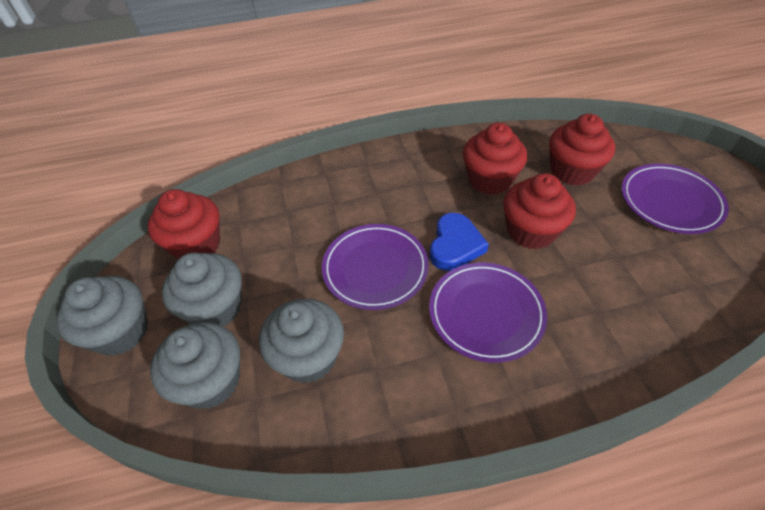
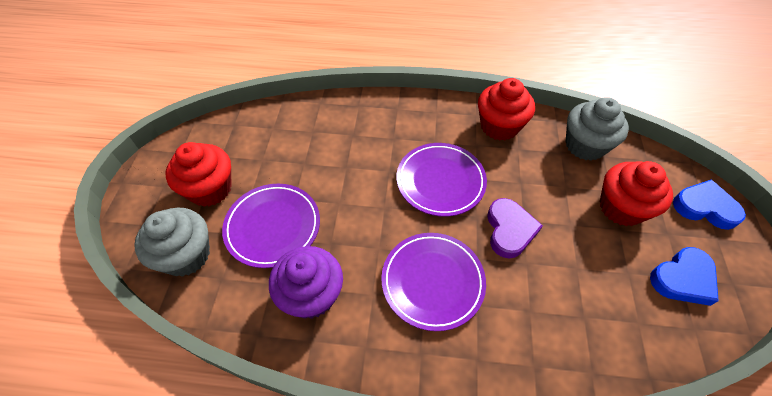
blue heart: 1 -> 2
grey cupcake: 4 -> 2
purple cupcake: 0 -> 1
purple heart: 0 -> 1
red cupcake: 4 -> 3

